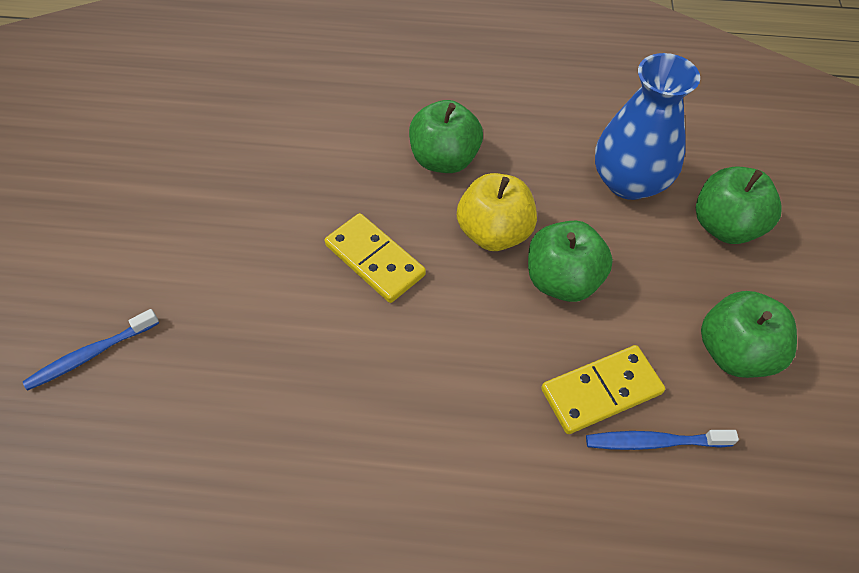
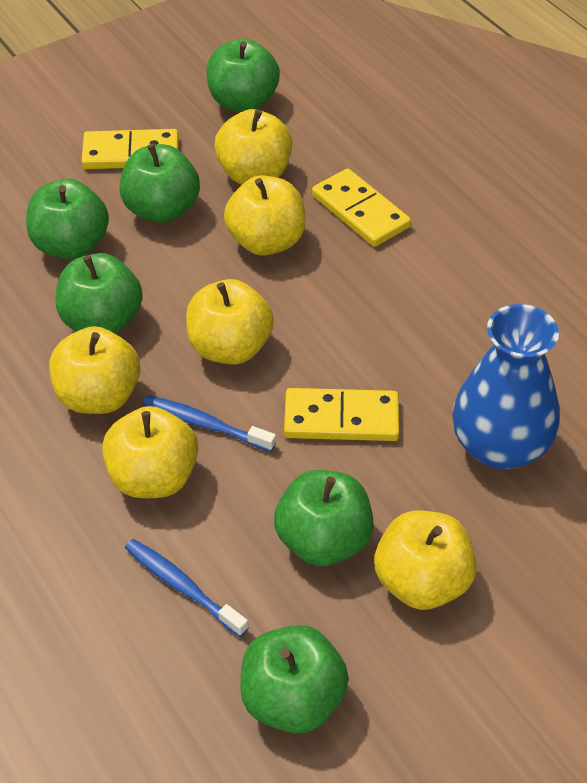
green apple: 4 -> 6
yellow apple: 1 -> 6
yellow domino: 2 -> 3

